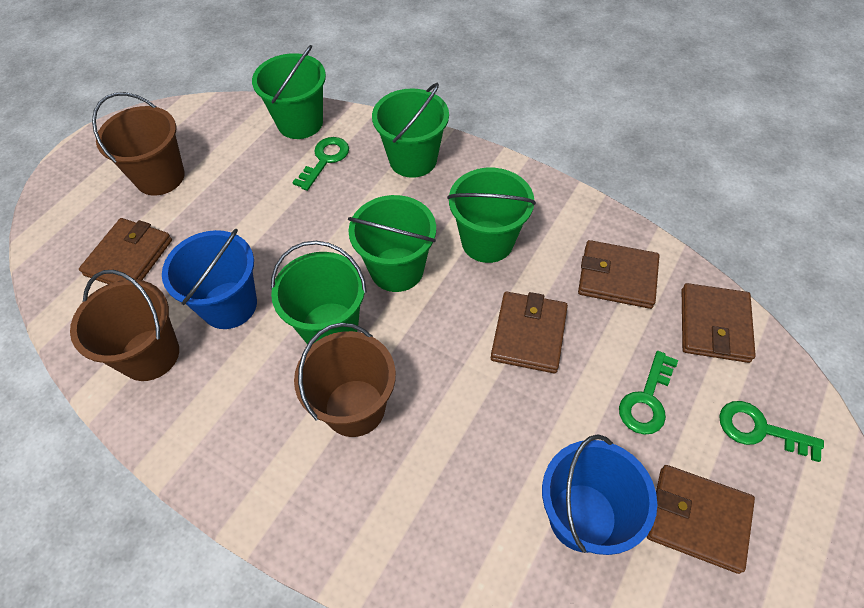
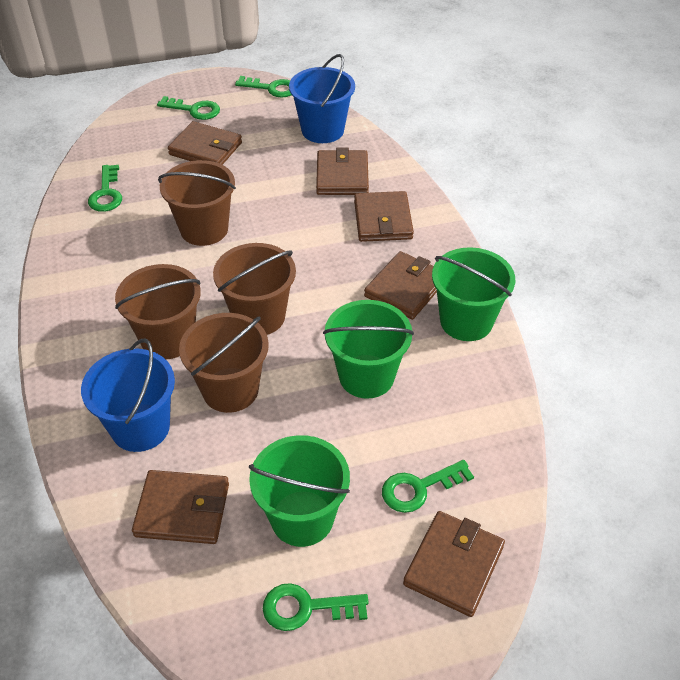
brown bucket: 3 -> 4
brown wallet: 5 -> 6
green bucket: 5 -> 3
green key: 3 -> 5

